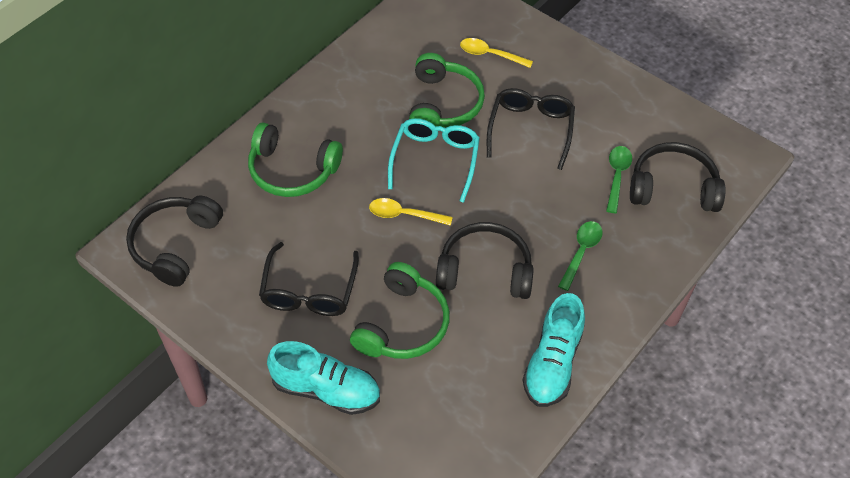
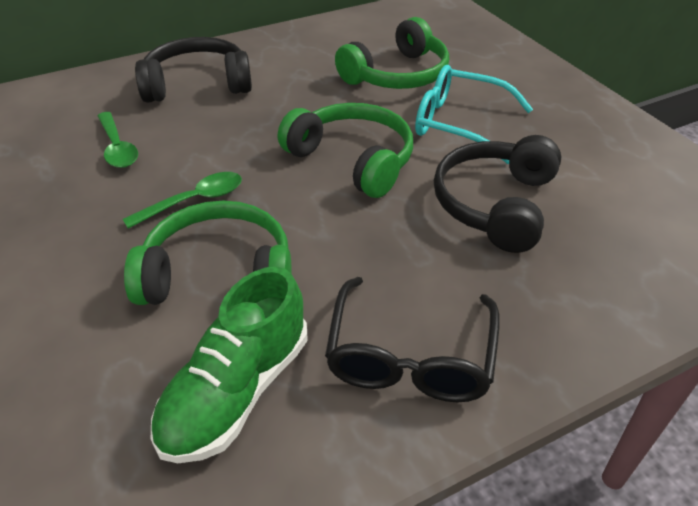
black glasses: 2 -> 1
black headphones: 3 -> 2
green shoe: 0 -> 1
turquoise shoe: 2 -> 0
yellow spoon: 2 -> 0

